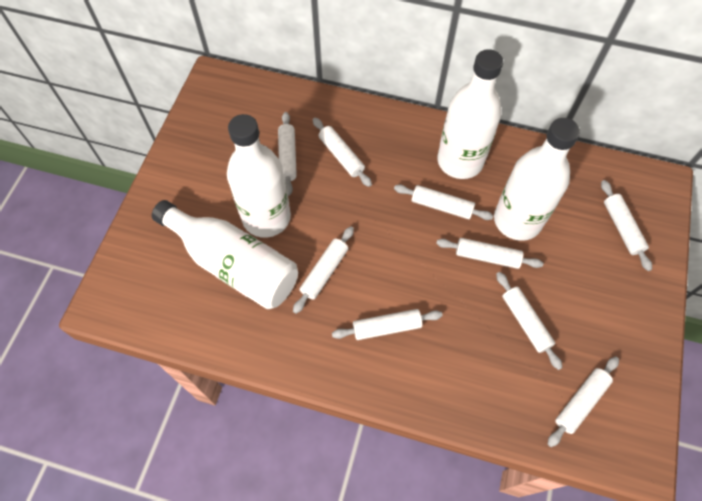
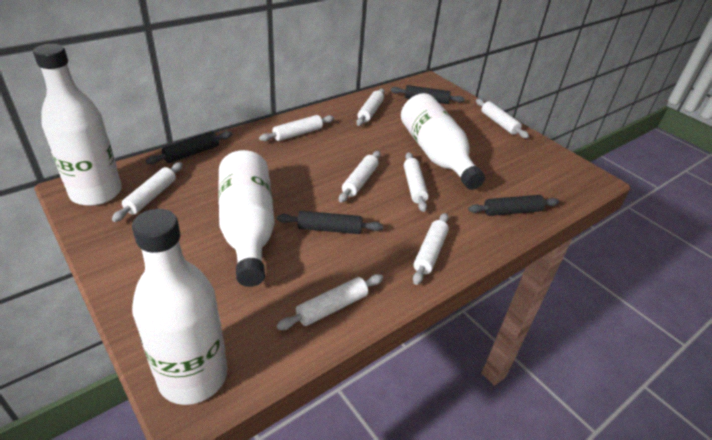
black rolling pin: 0 -> 4
white rolling pin: 9 -> 8

